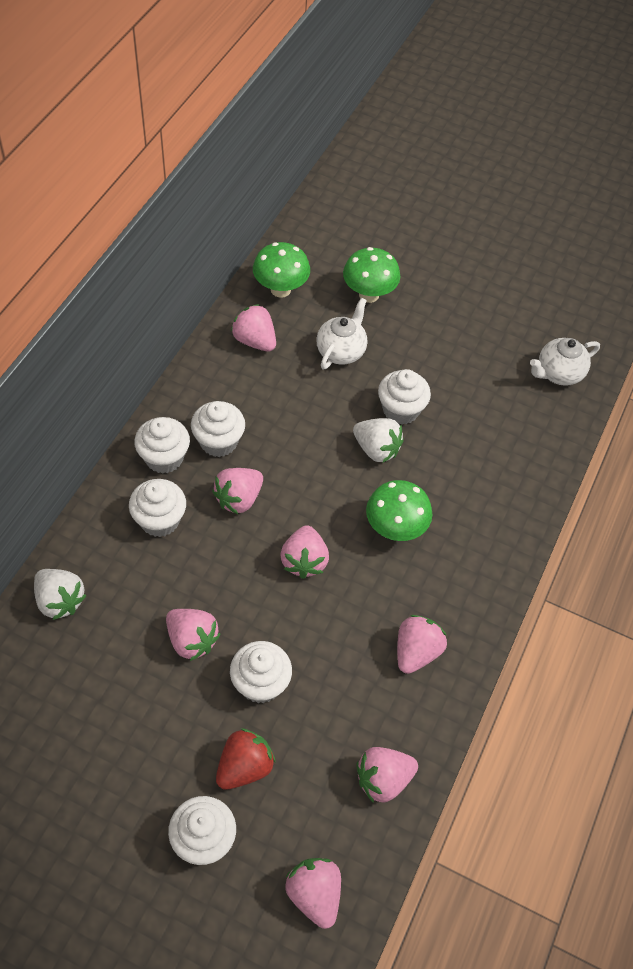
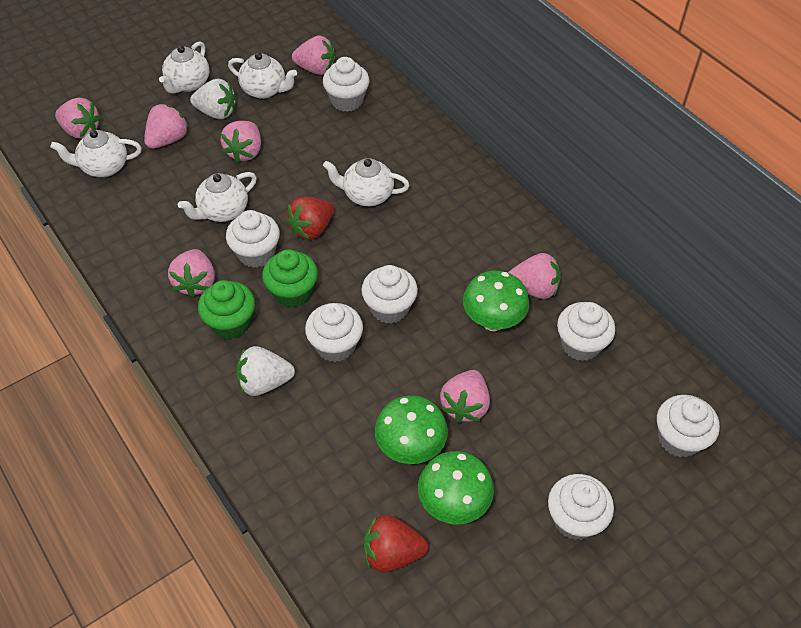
green cupcake: 0 -> 2
red strawberry: 1 -> 2
white cupcake: 6 -> 7
white teapot: 2 -> 5

